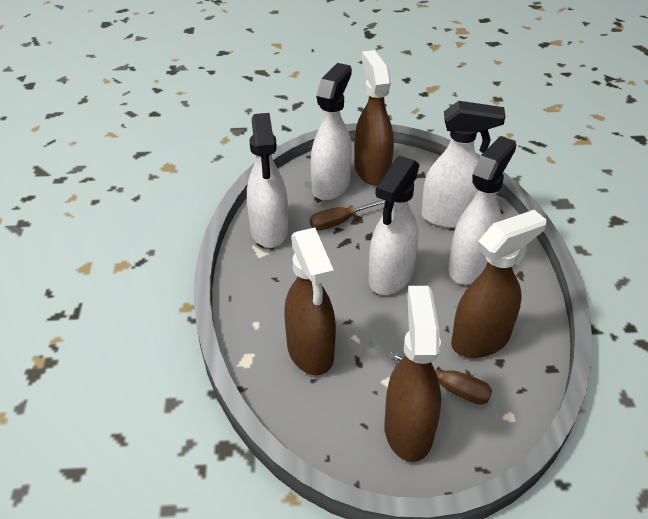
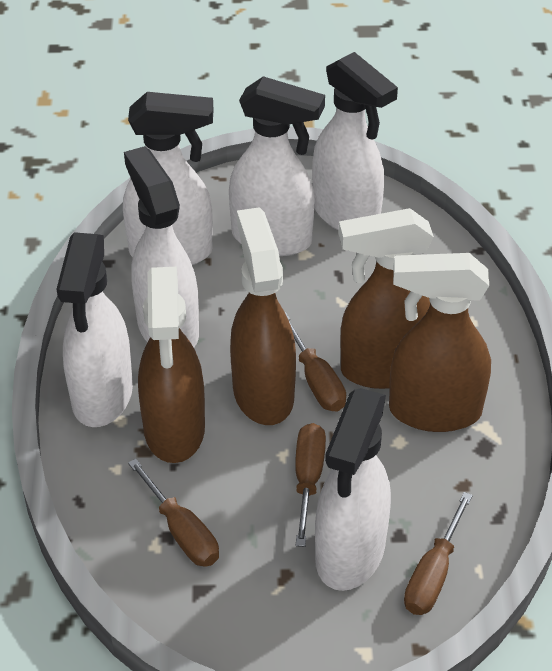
brown screwdriver: 2 -> 4
white spray bottle: 5 -> 6

